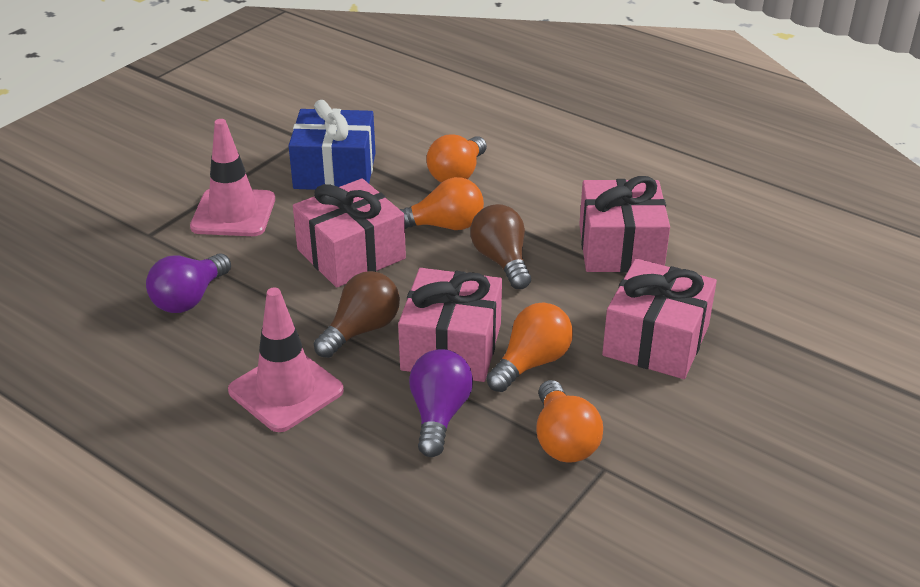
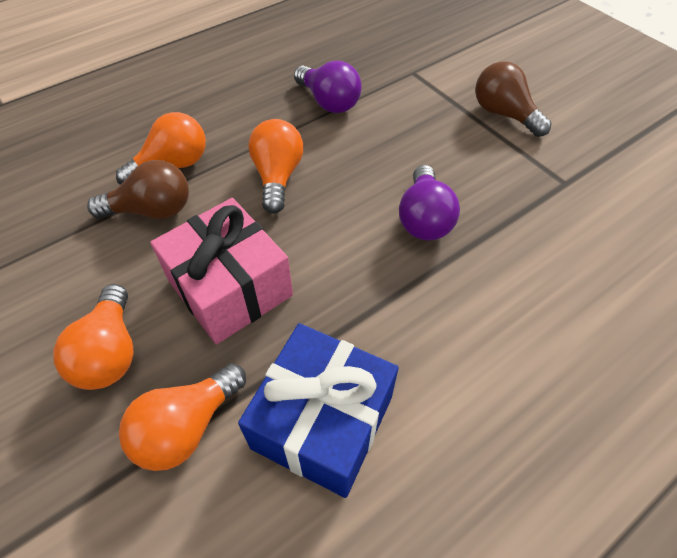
pink gift: 4 -> 1
pink traffic cone: 2 -> 0

